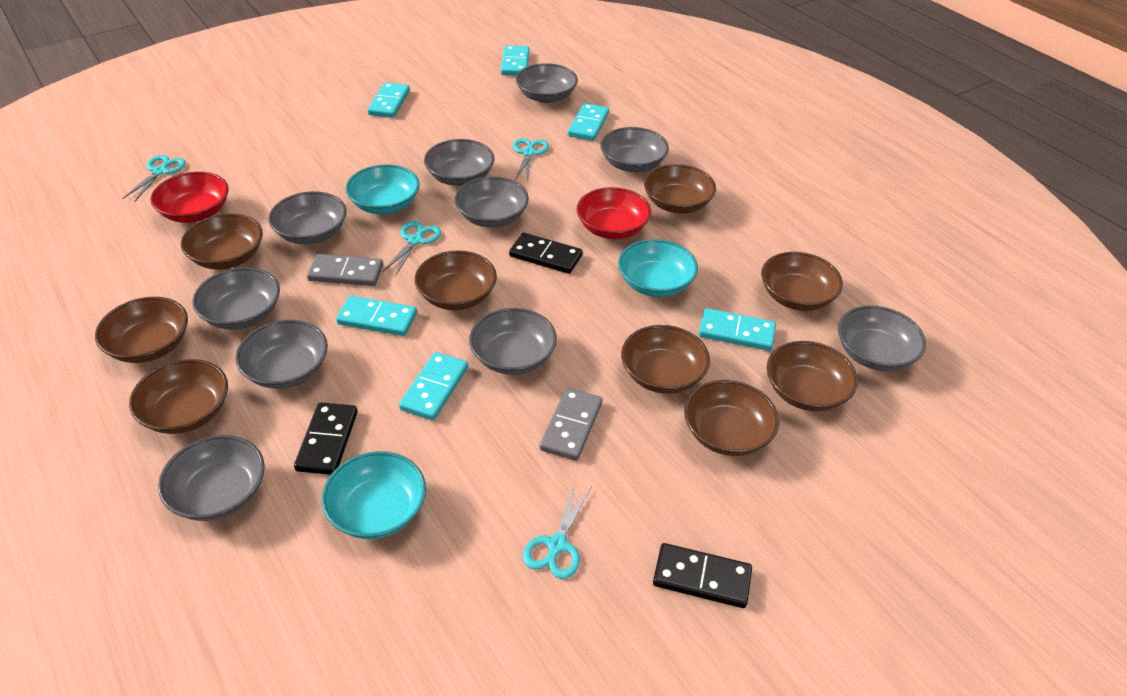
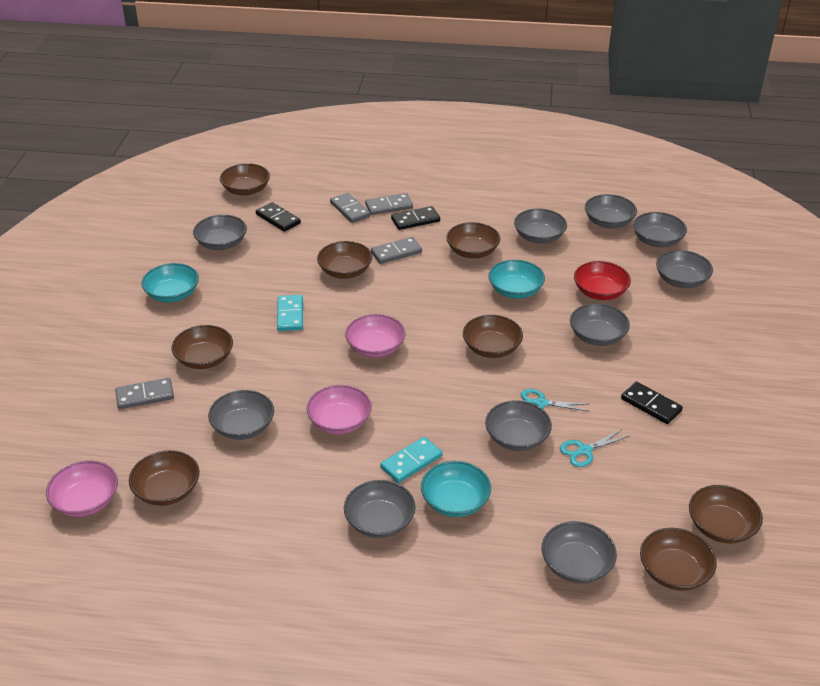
brown bowl: 9 -> 8
grey domino: 2 -> 4
pink bowl: 0 -> 3
red bowl: 2 -> 1
turquoise domino: 6 -> 2
turquoise scissors: 4 -> 2

